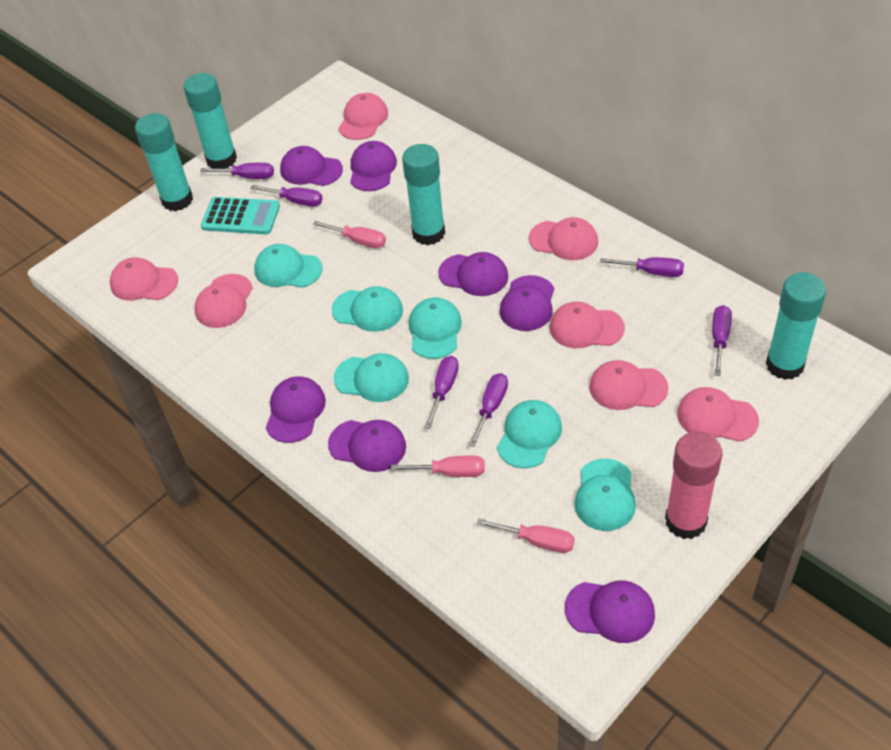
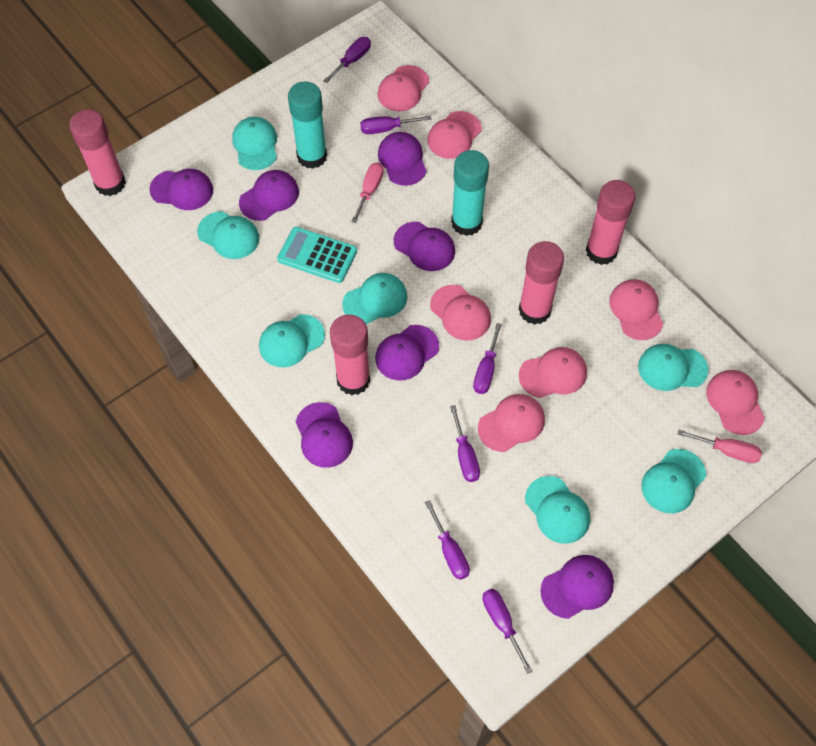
pink glue stick: 1 -> 4
pink screwdriver: 3 -> 2
turquoise cap: 6 -> 7
turquoise glue stick: 4 -> 2

